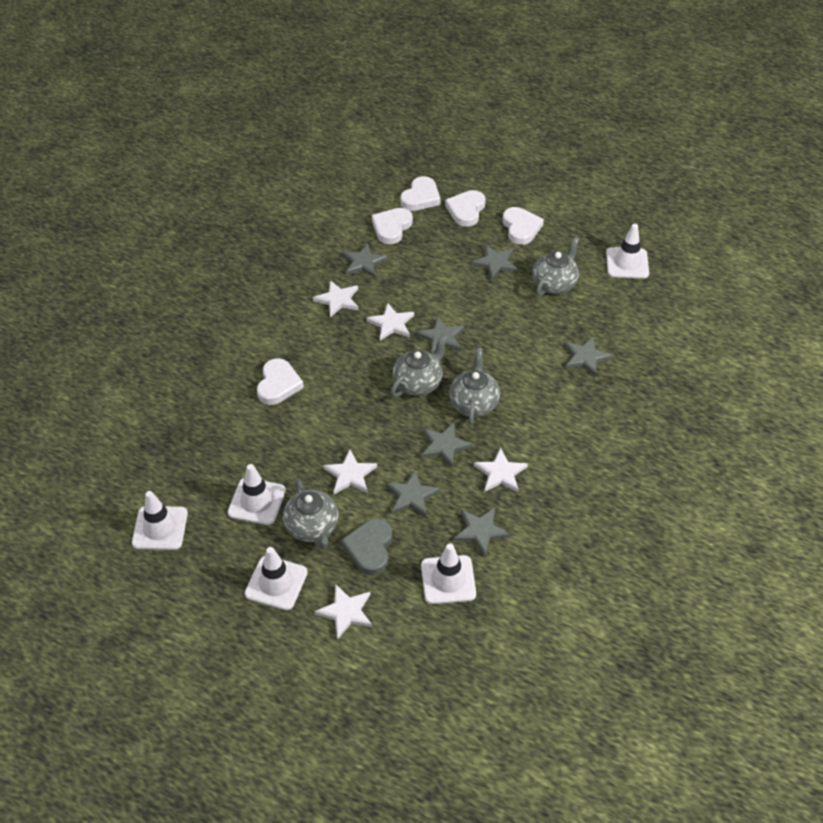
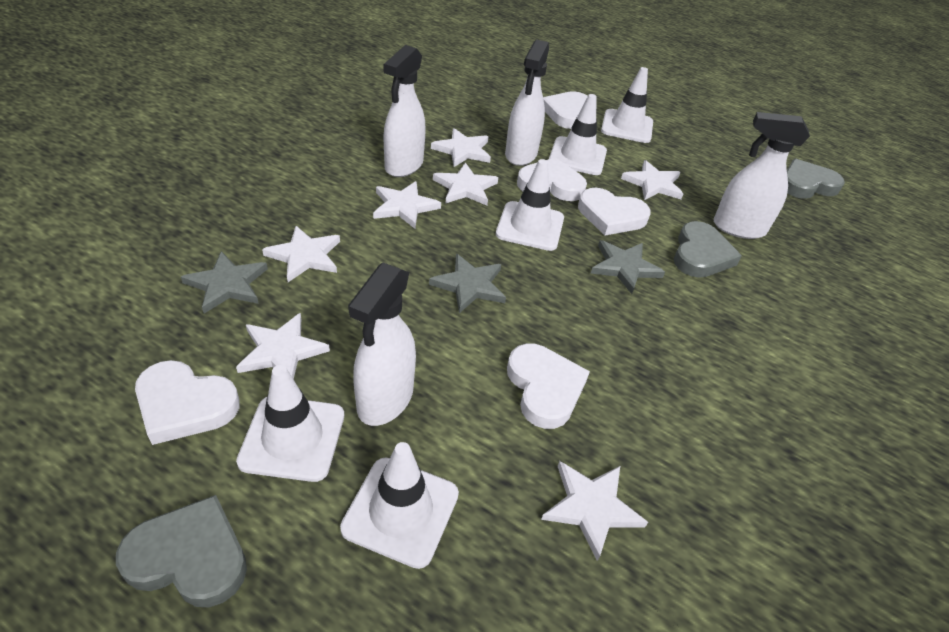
grey heart: 1 -> 3
grey star: 7 -> 3
grey teapot: 4 -> 0
white spray bottle: 0 -> 4
white star: 5 -> 7

